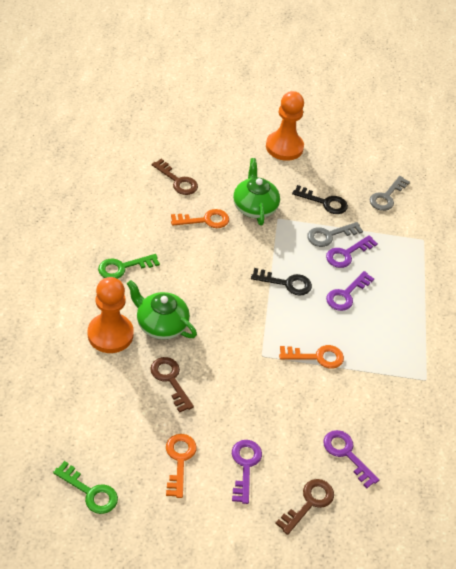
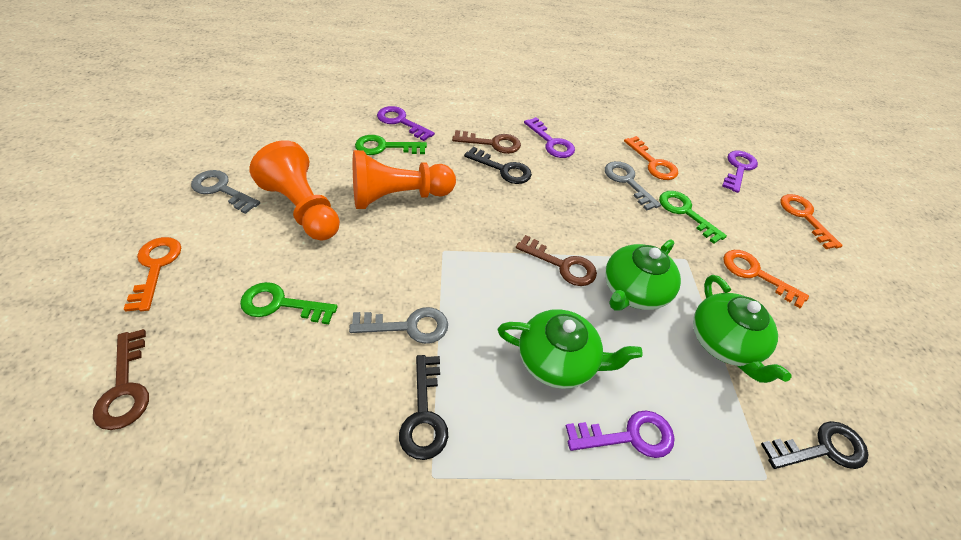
black key: 2 -> 3
green key: 2 -> 3
green teapot: 2 -> 3
grey key: 2 -> 3
orange key: 3 -> 4

